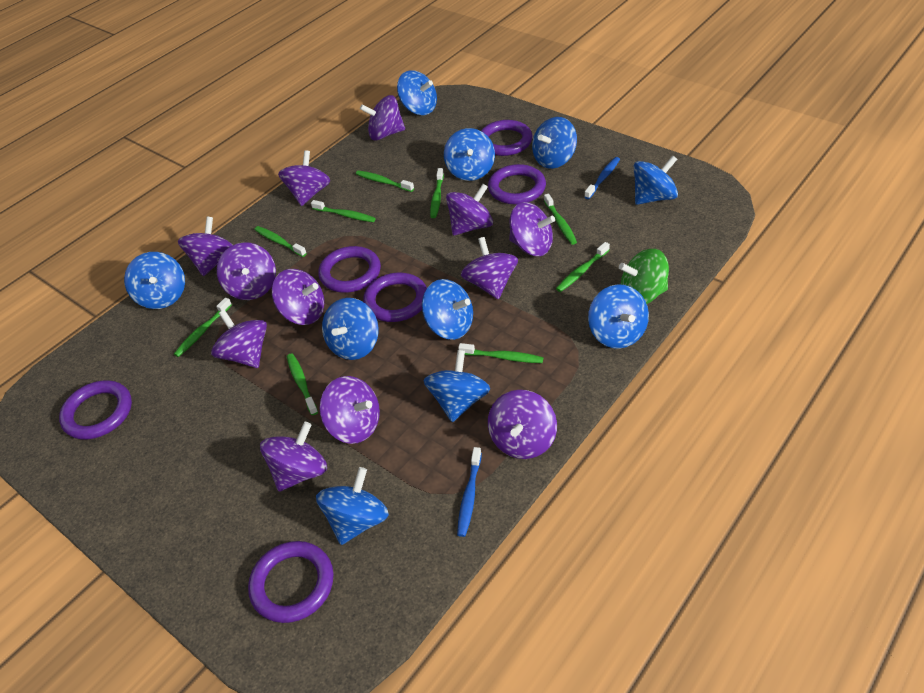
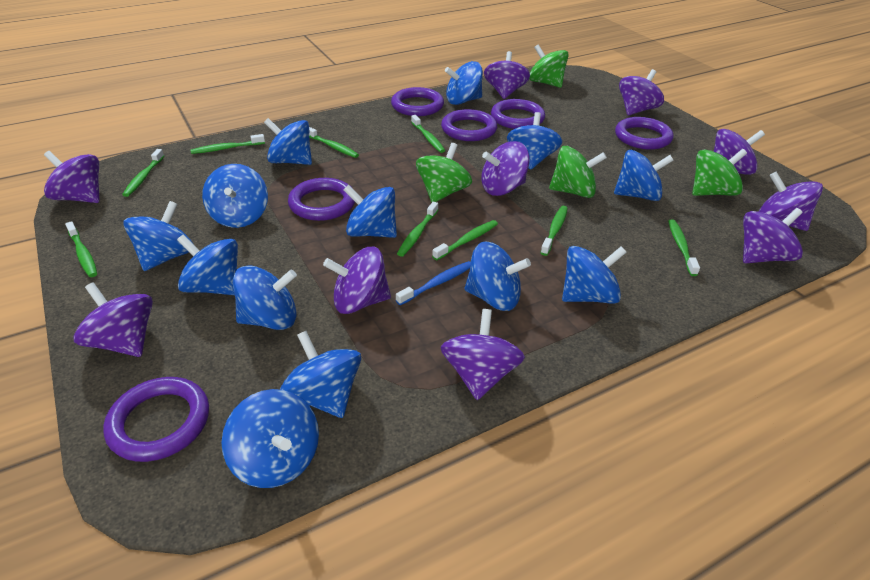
blue spinning top: 10 -> 13
blue toothbrush: 2 -> 1
green spinning top: 1 -> 4
purple spinning top: 12 -> 10

